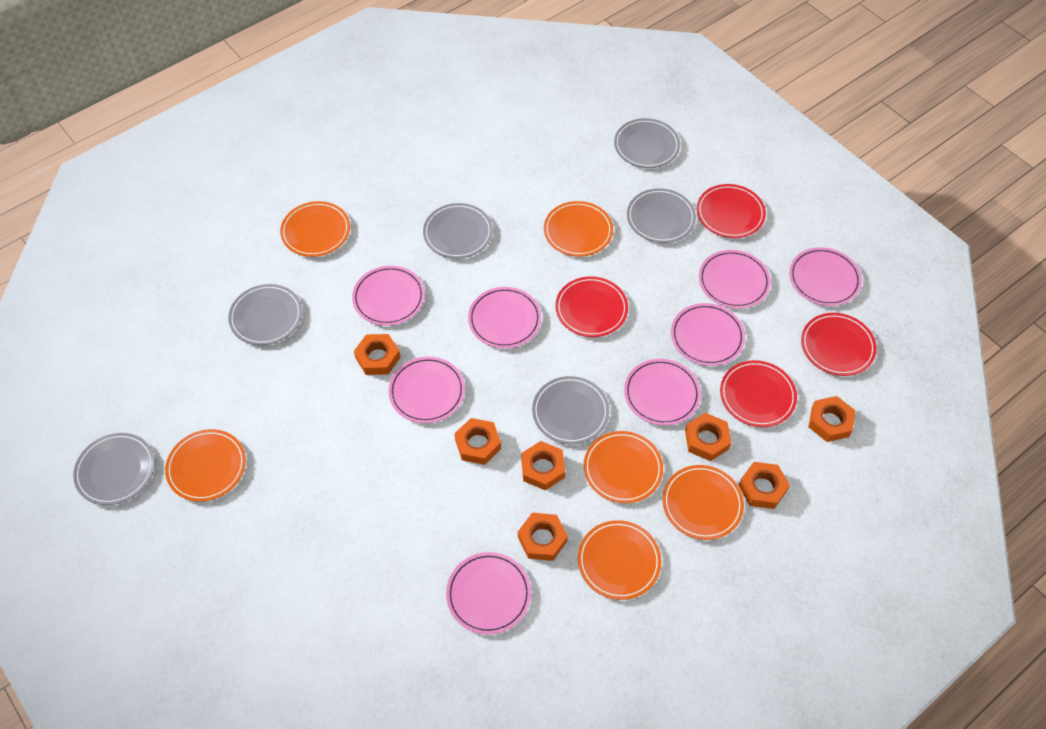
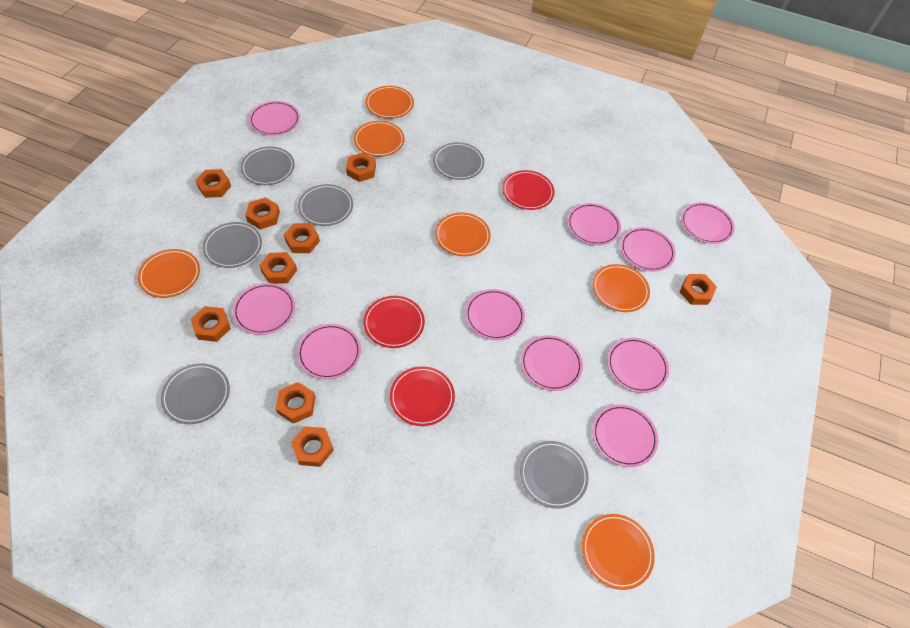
orange nut: 7 -> 9
pink plate: 8 -> 10
red plate: 4 -> 3

